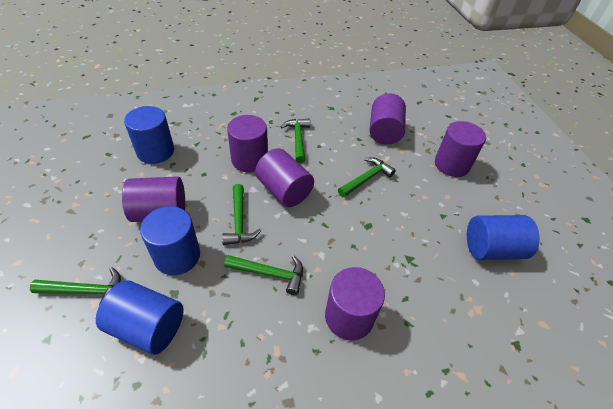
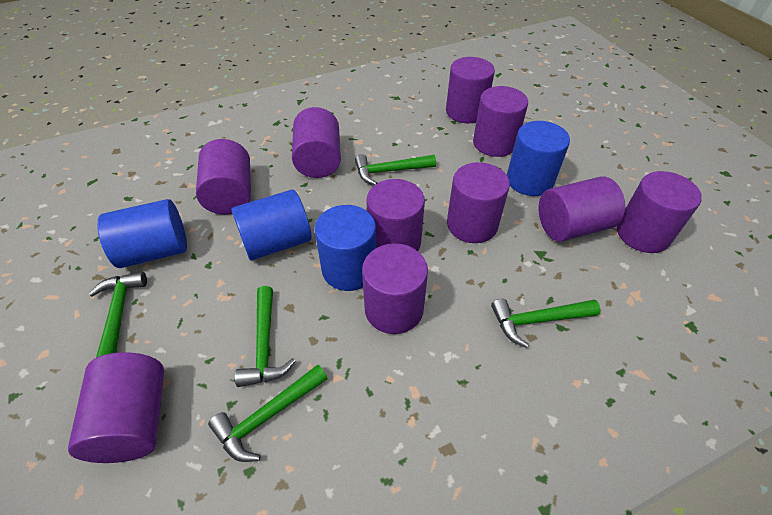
purple cylinder: 6 -> 10

